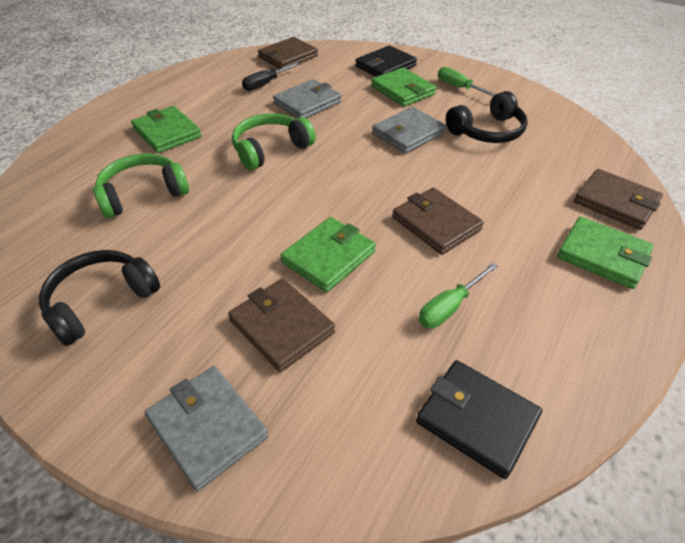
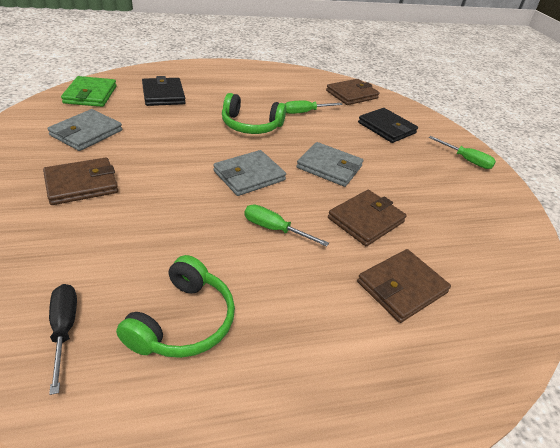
black headphones: 2 -> 0
green screwdriver: 2 -> 3
green wallet: 4 -> 1

